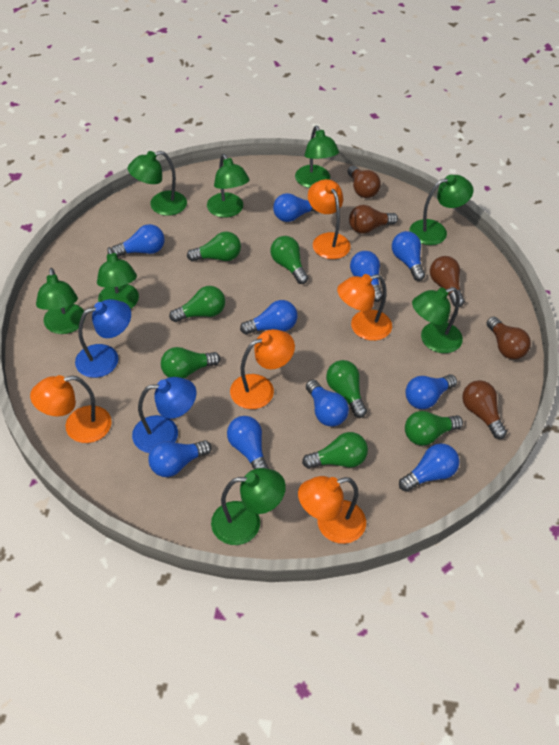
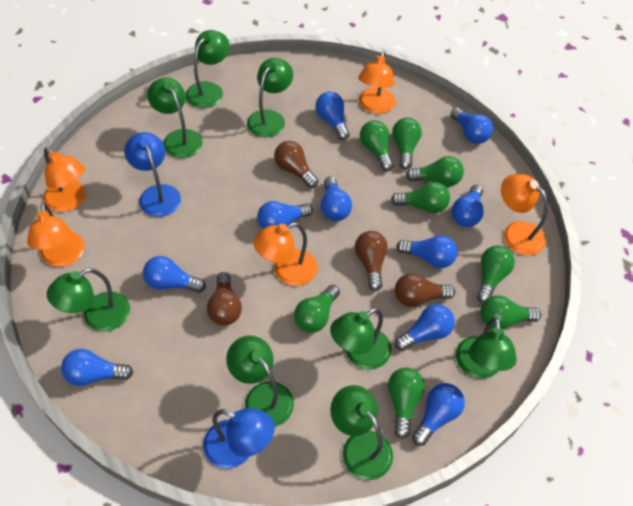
brown light bulb: 5 -> 4
green light bulb: 7 -> 8

